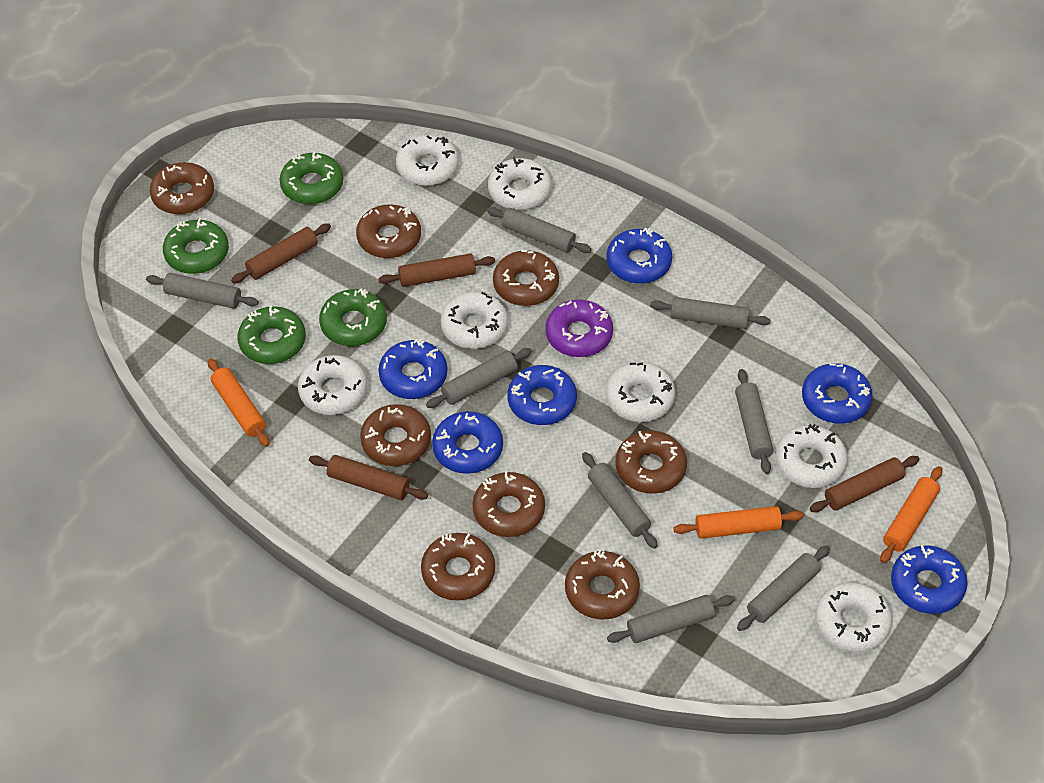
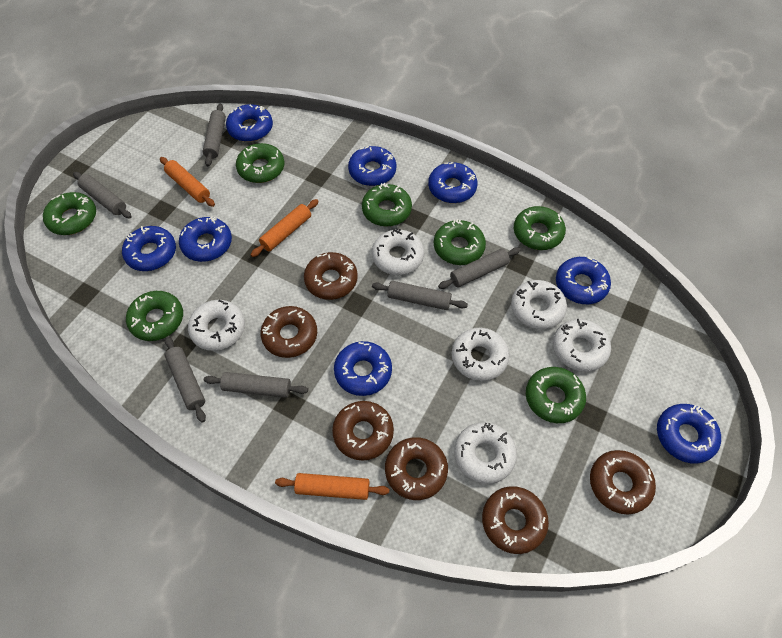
blue donut: 6 -> 8
brown donut: 8 -> 6
brown rolling pin: 4 -> 0
green donut: 4 -> 7
grey rolling pin: 8 -> 6
purple donut: 1 -> 0
white donut: 7 -> 6

